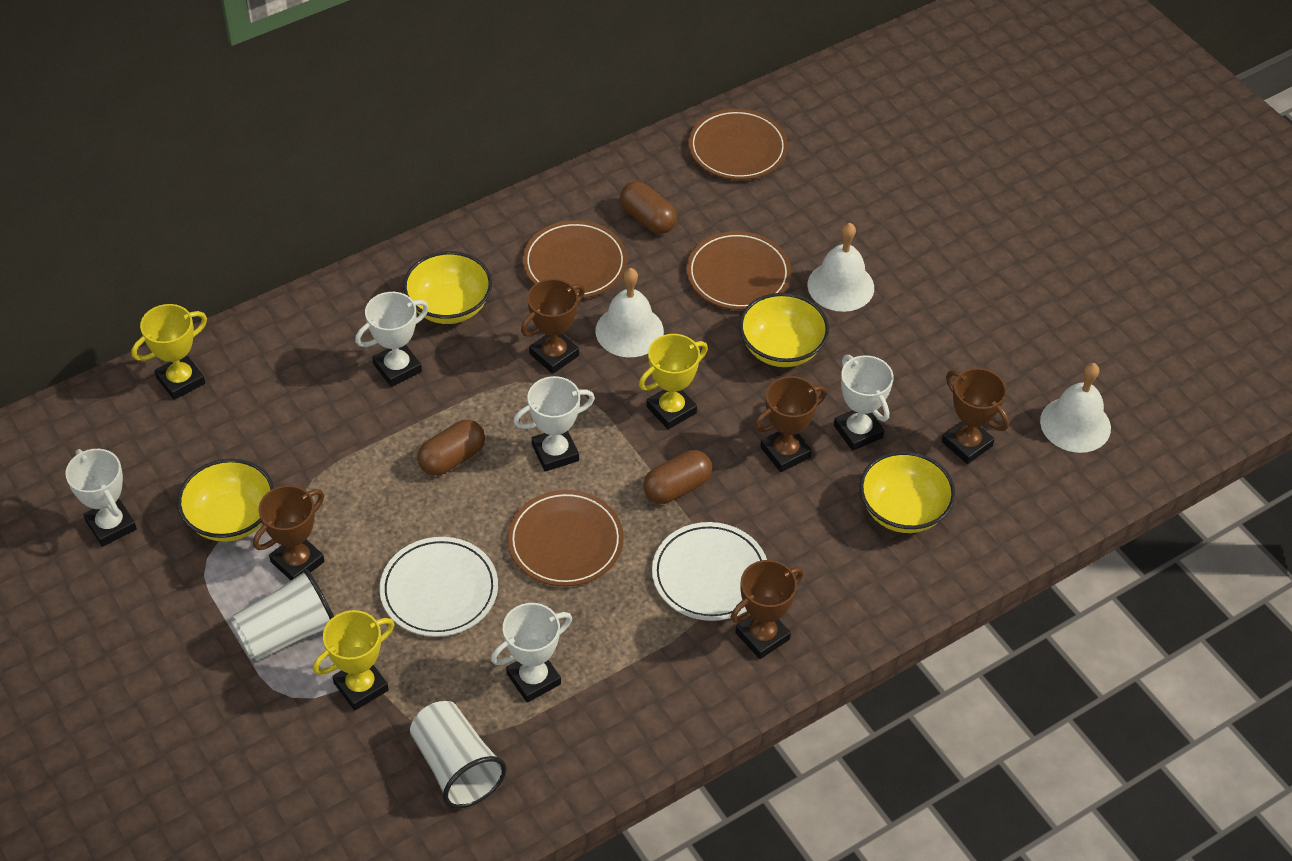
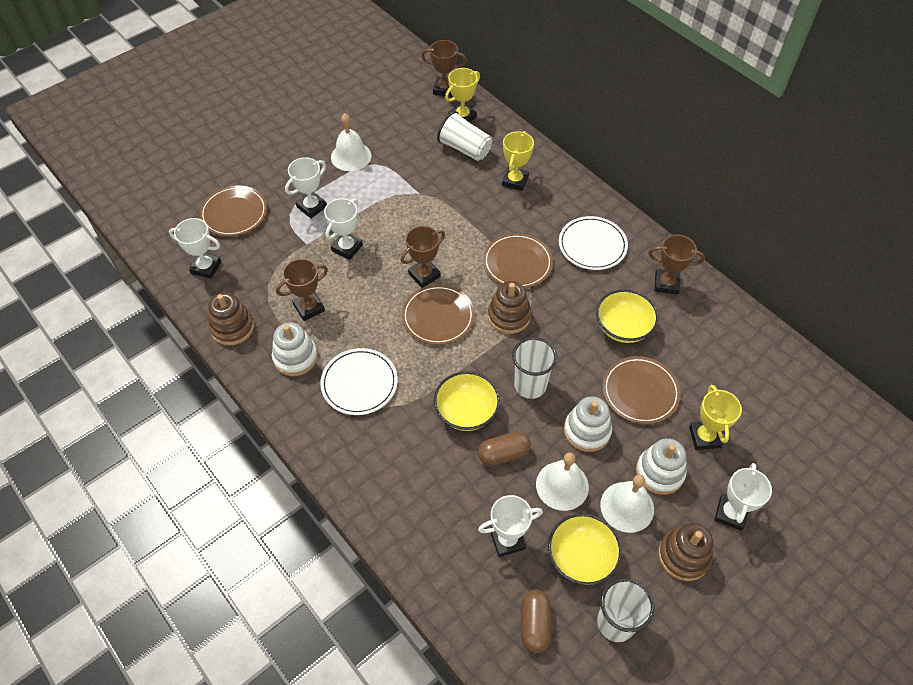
brown capsule: 3 -> 2
brown stacking toy: 0 -> 3
brown trophy: 5 -> 4
white cup: 2 -> 3
white stacking toy: 0 -> 3
yellow bowl: 4 -> 3

